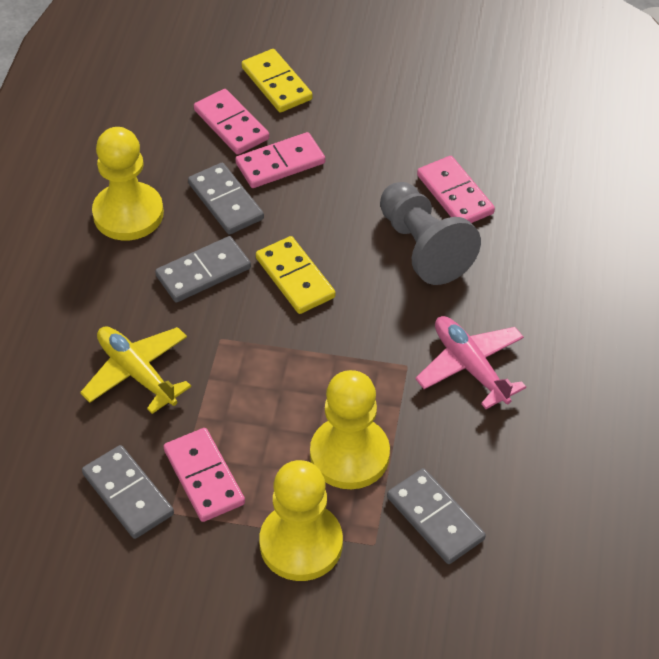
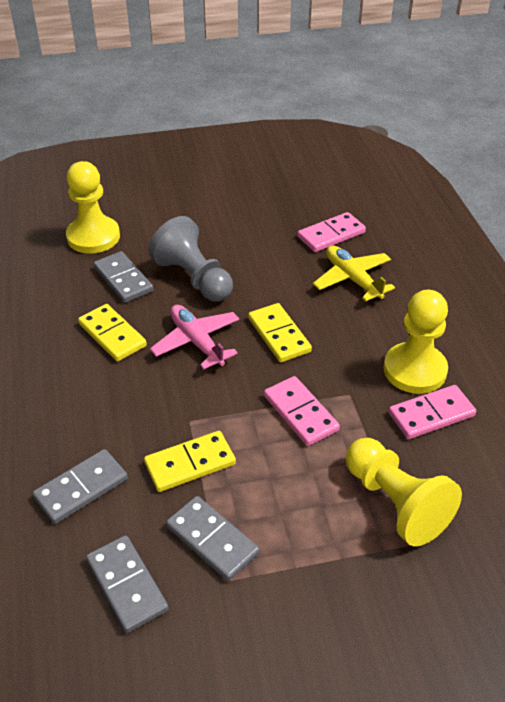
pink domino: 4 -> 3
yellow domino: 2 -> 3

